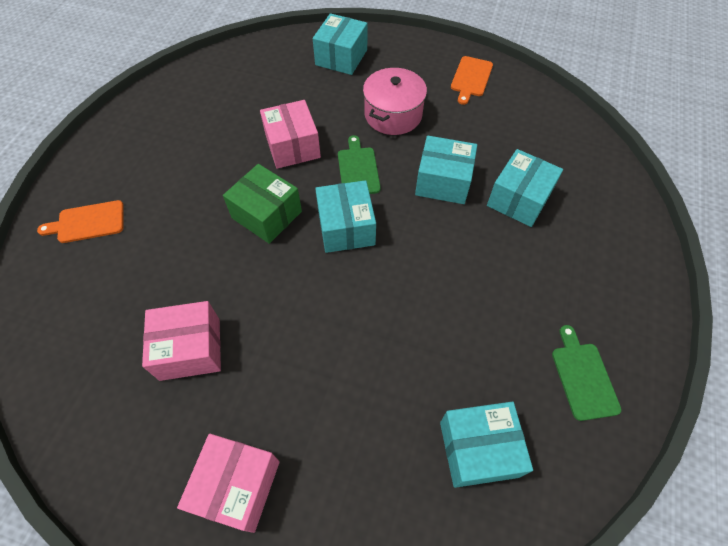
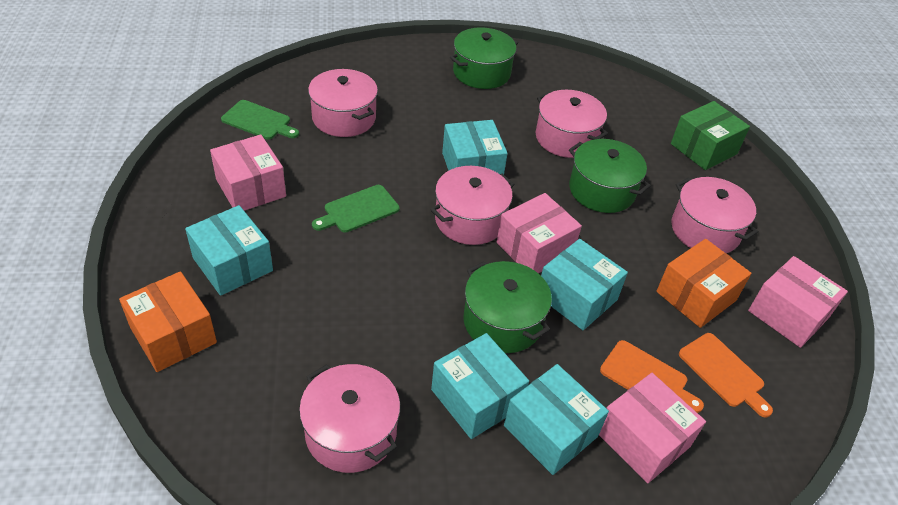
green pot: 0 -> 3
orange box: 0 -> 2
pink box: 3 -> 4
pink pot: 1 -> 5

